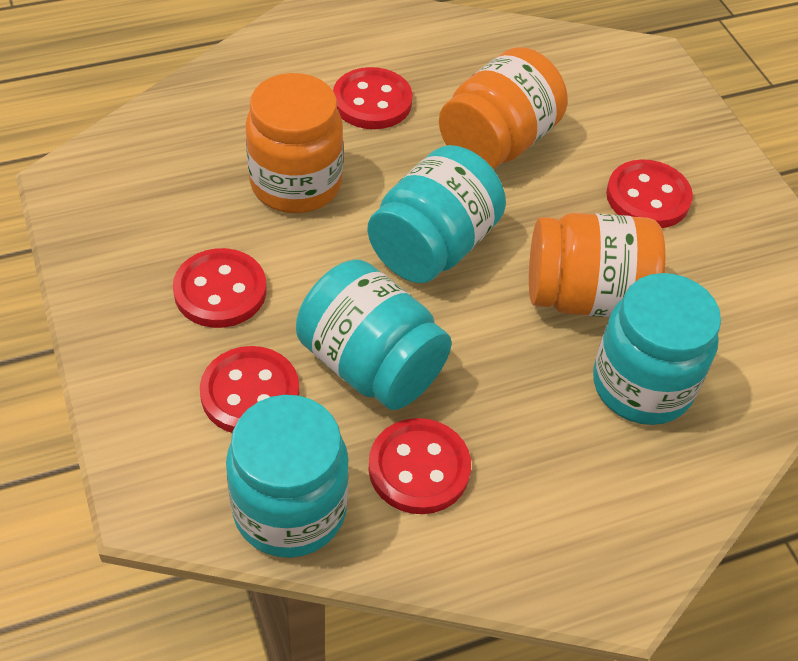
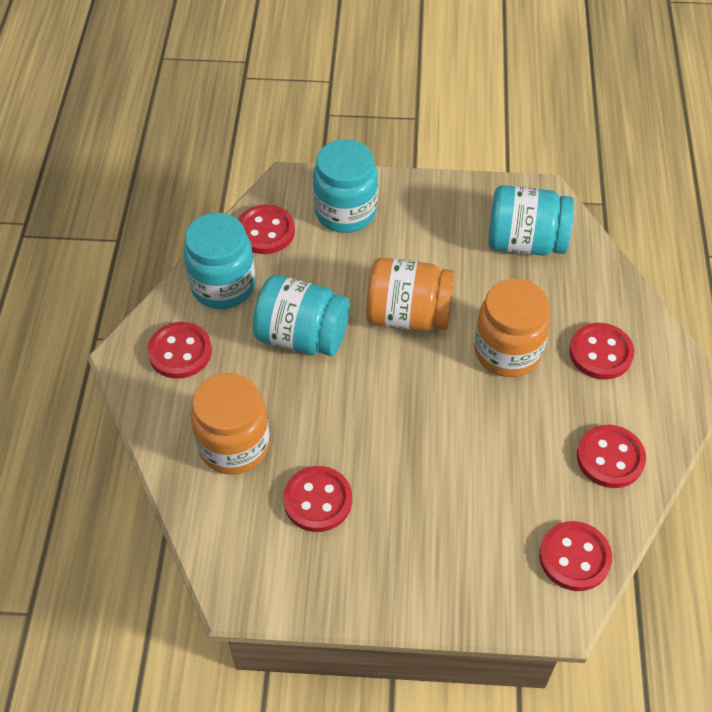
red button: 5 -> 6

